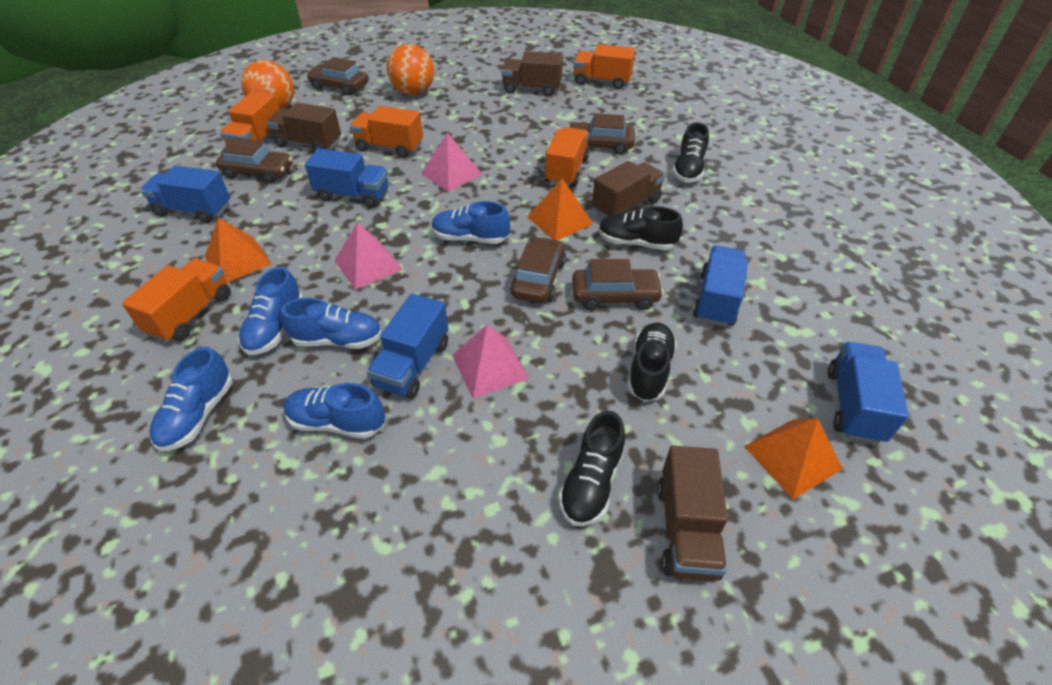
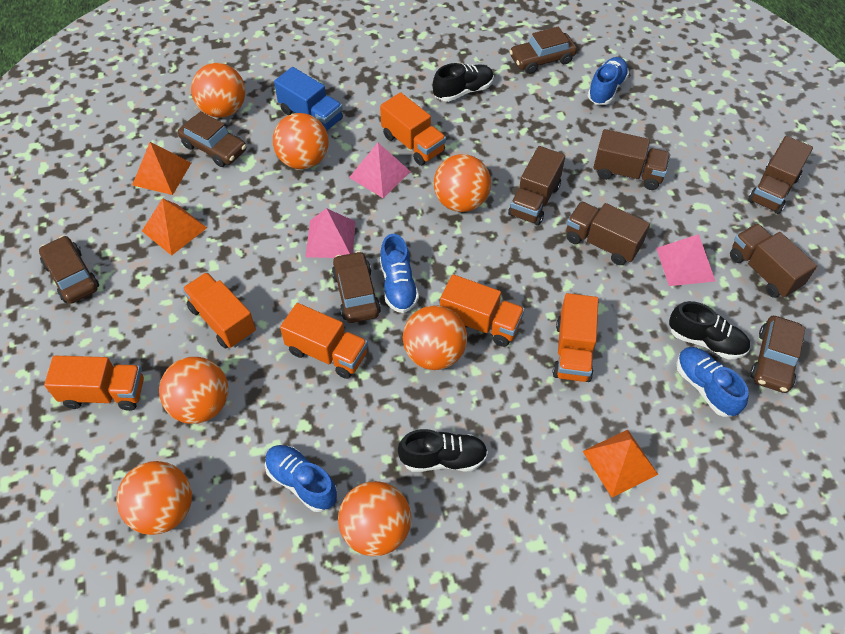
black shoe: 4 -> 3
blue shoe: 5 -> 4
blue truck: 5 -> 1
brown truck: 4 -> 5
orange ball: 2 -> 7
orange truck: 5 -> 6

